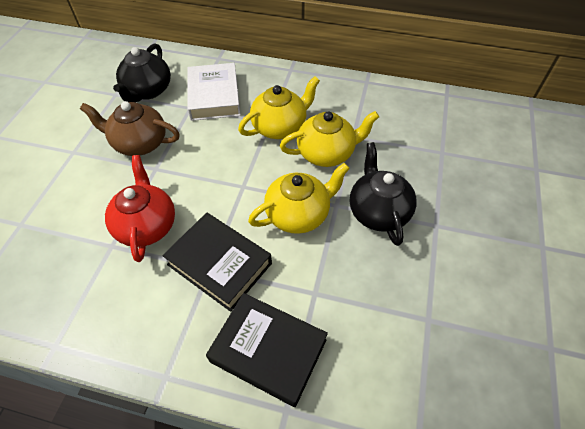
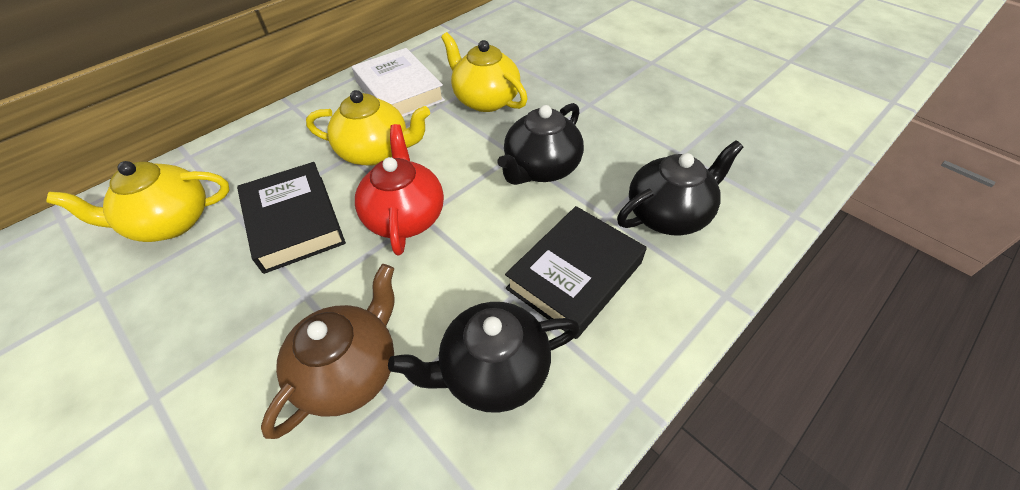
black teapot: 2 -> 3

